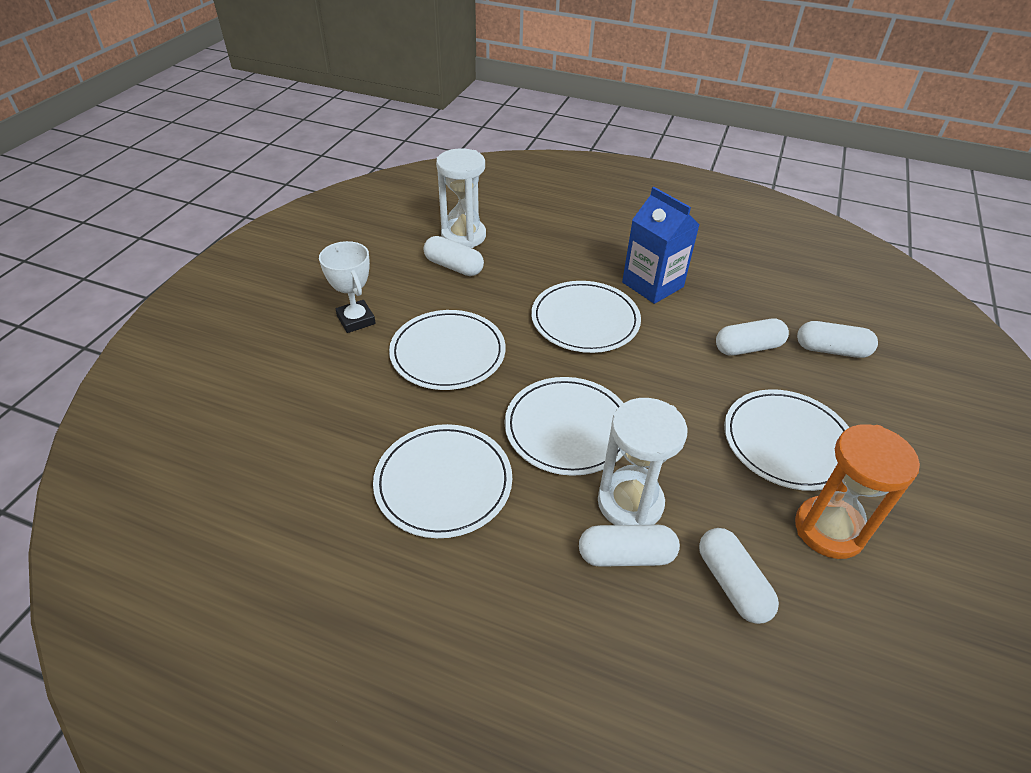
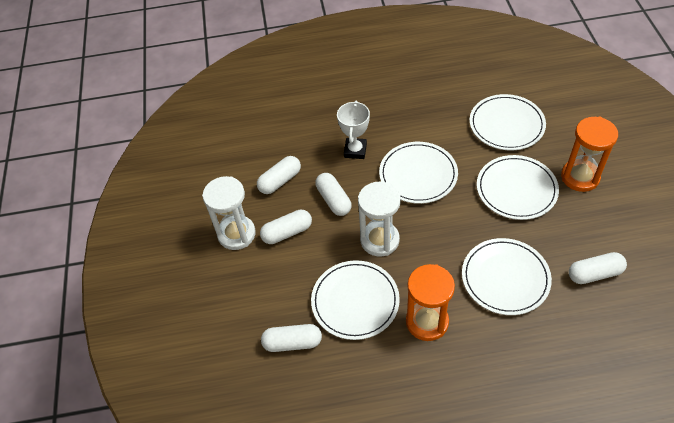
blue carton: 1 -> 0
orange hourglass: 1 -> 2

